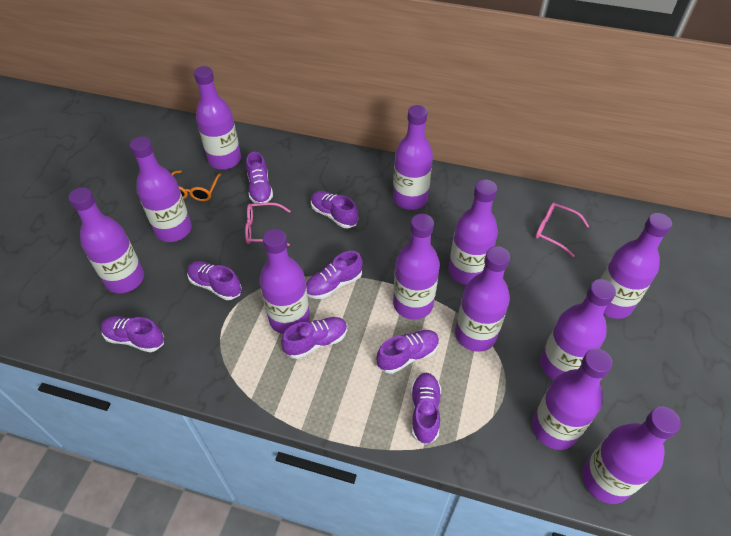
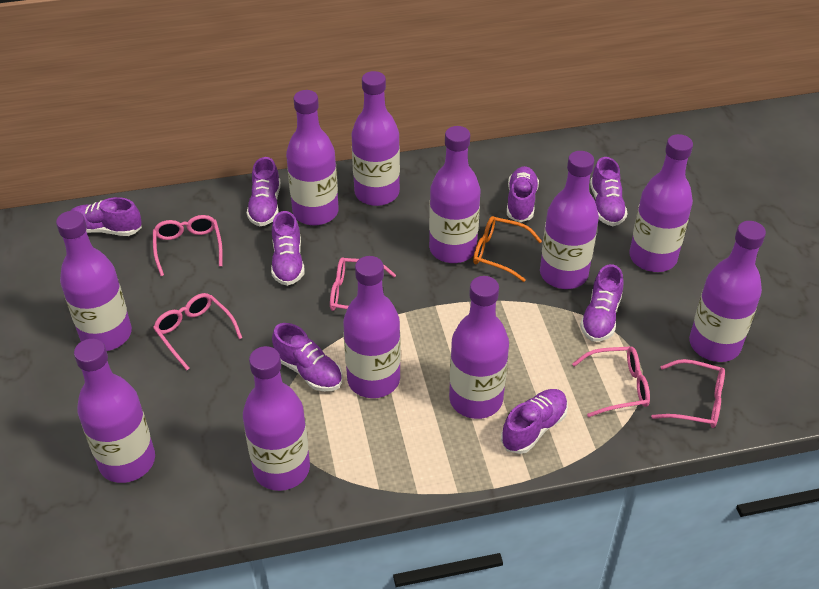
pink glasses: 2 -> 5
purple bottle: 12 -> 11

